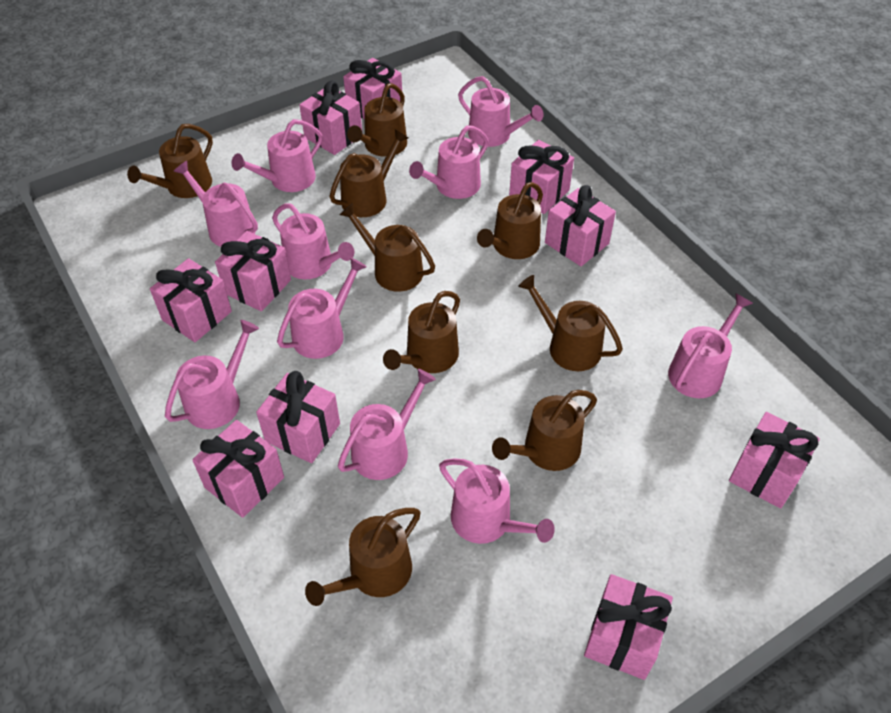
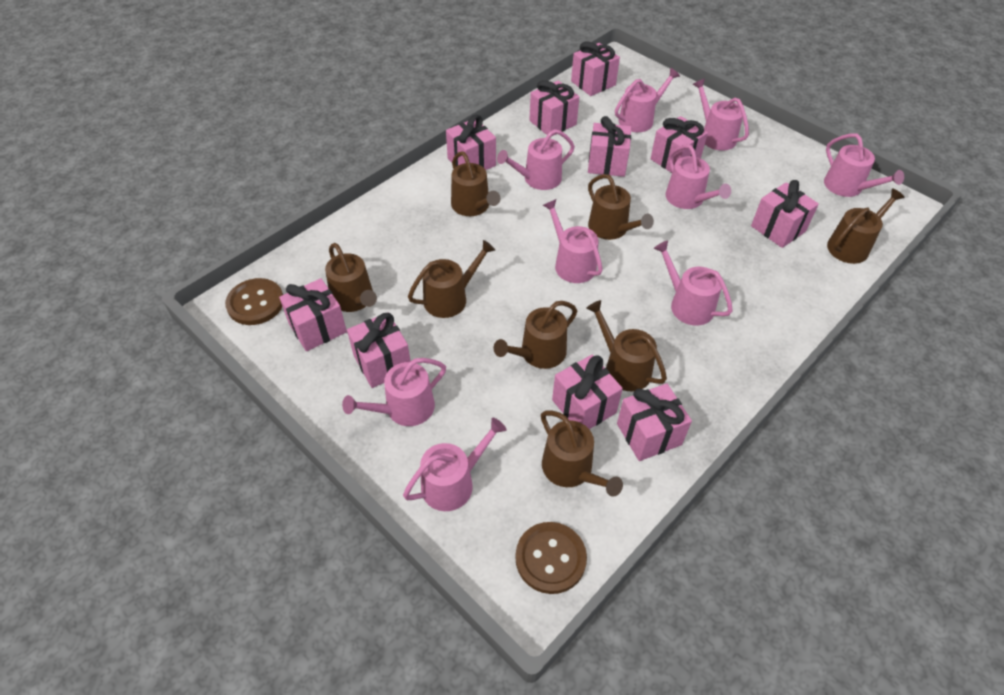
brown button: 0 -> 2
brown watering can: 9 -> 8
pink watering can: 10 -> 9

